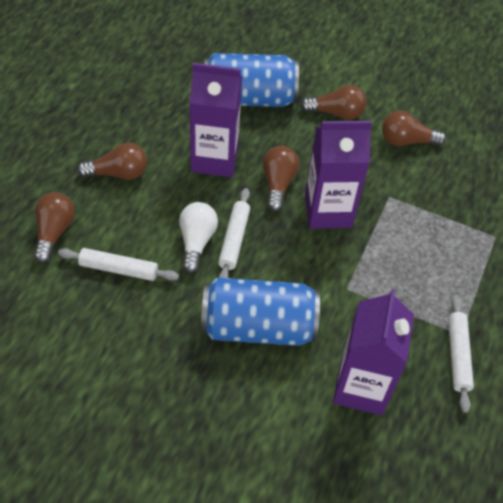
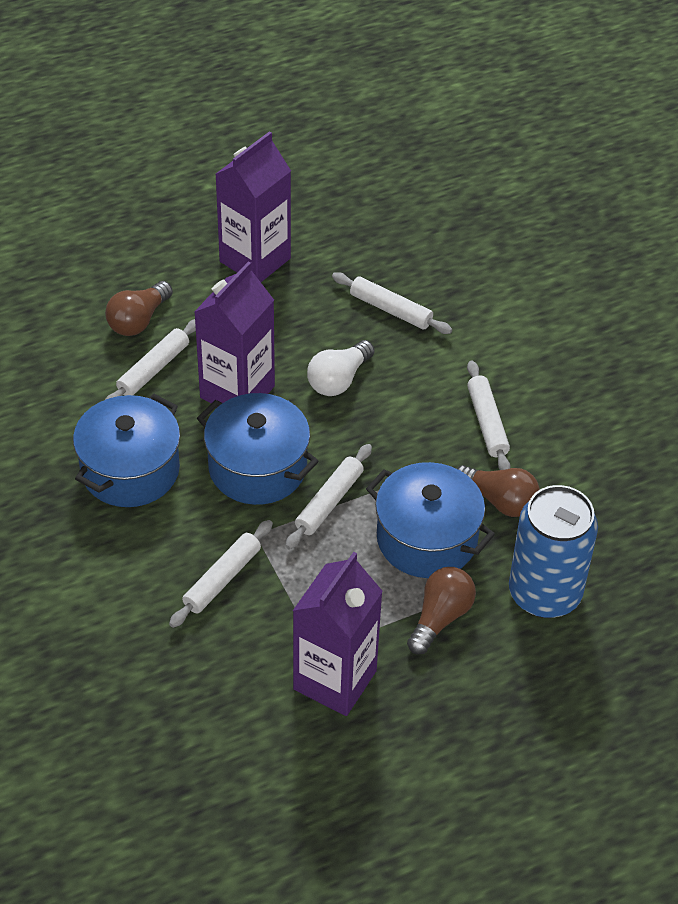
blue can: 2 -> 1
blue pot: 0 -> 3
brown light bulb: 5 -> 3
white rolling pin: 3 -> 5

